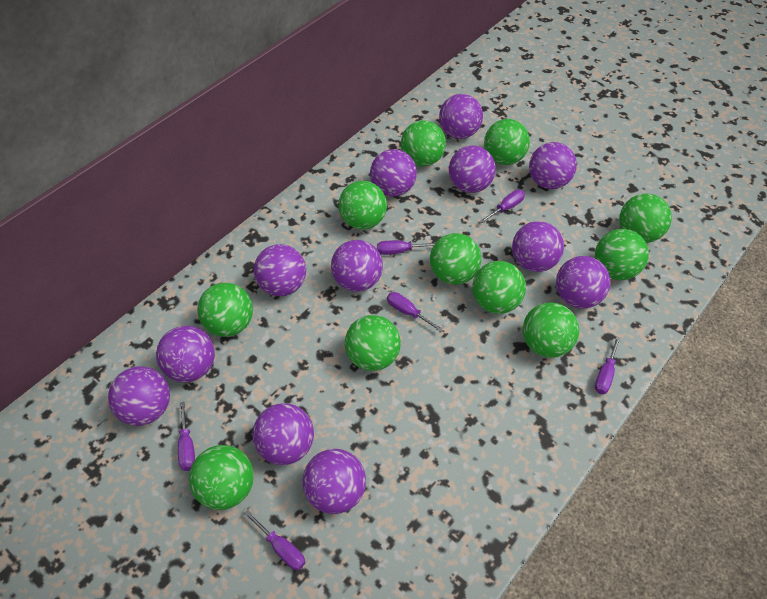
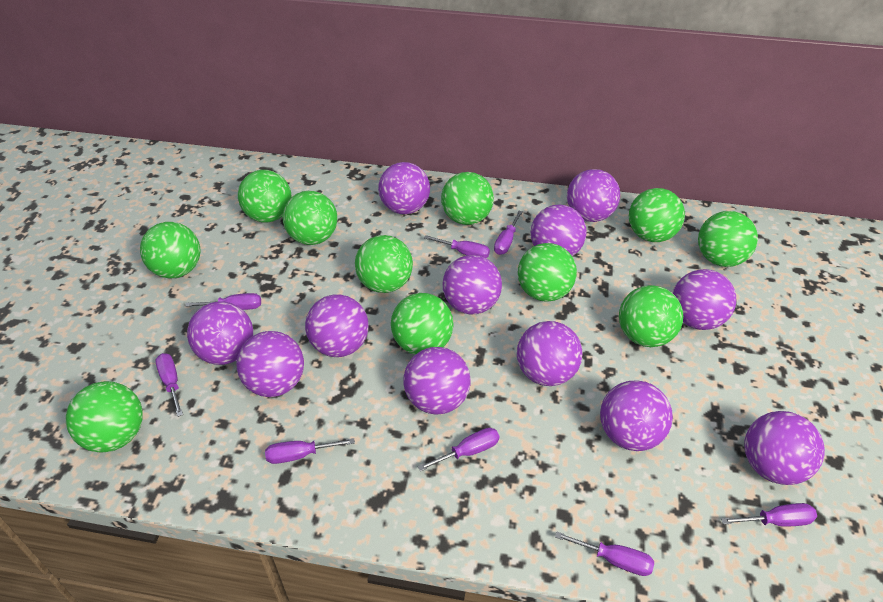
purple screwdriver: 6 -> 8

